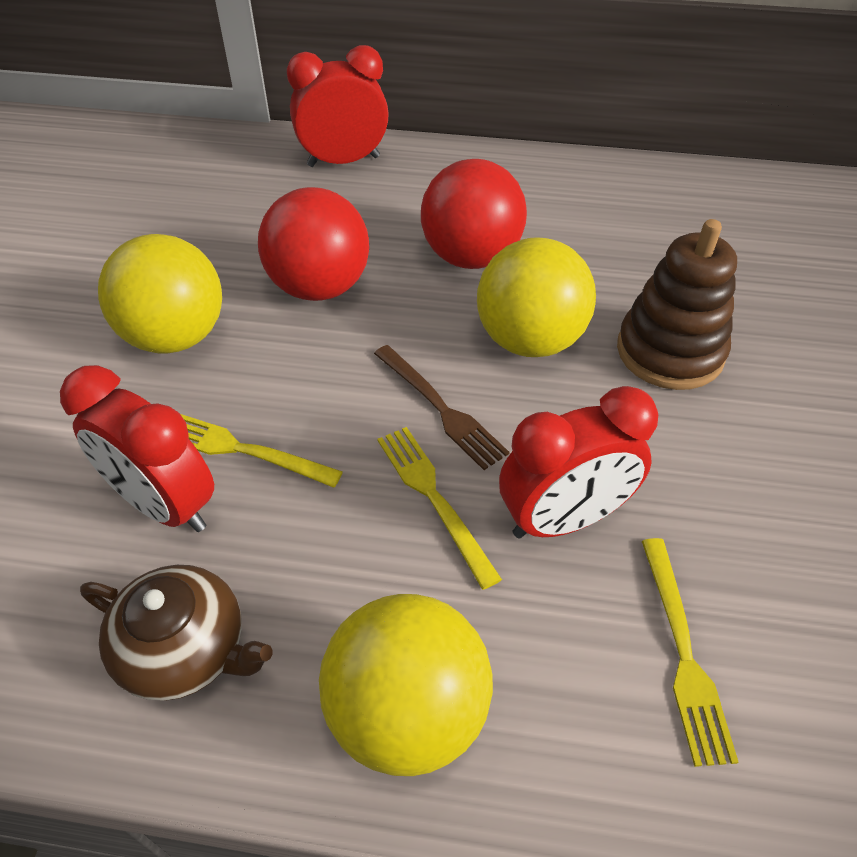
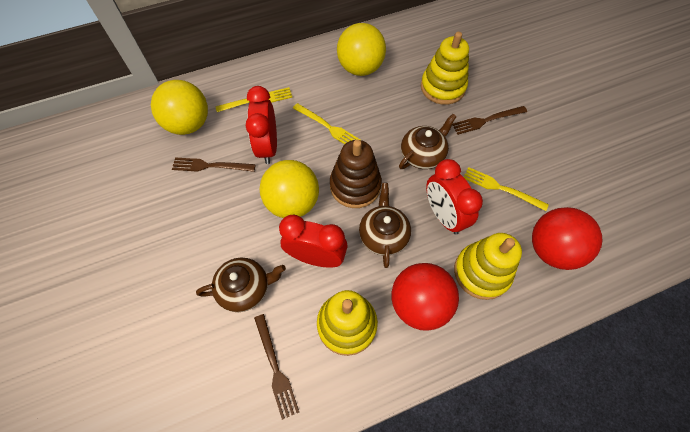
brown fork: 1 -> 3
brown teapot: 1 -> 3
yellow stacking toy: 0 -> 3

